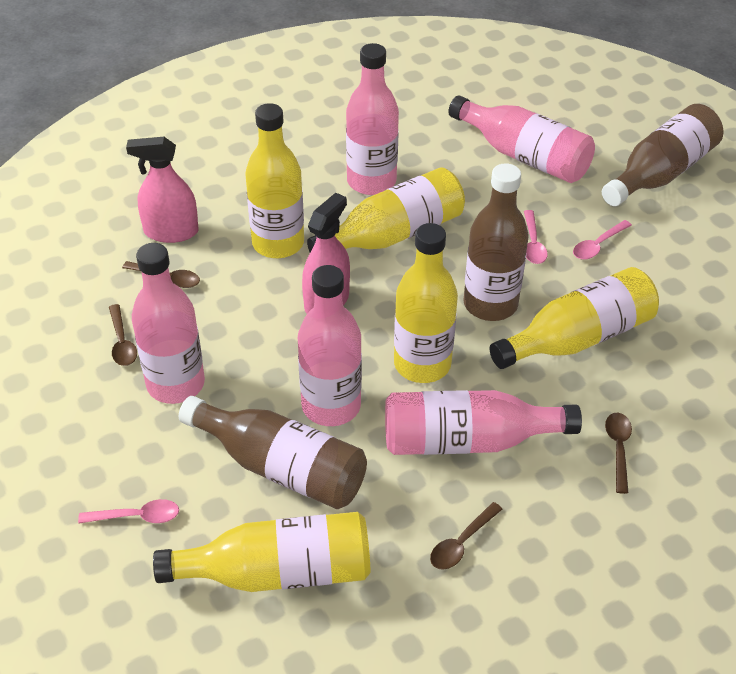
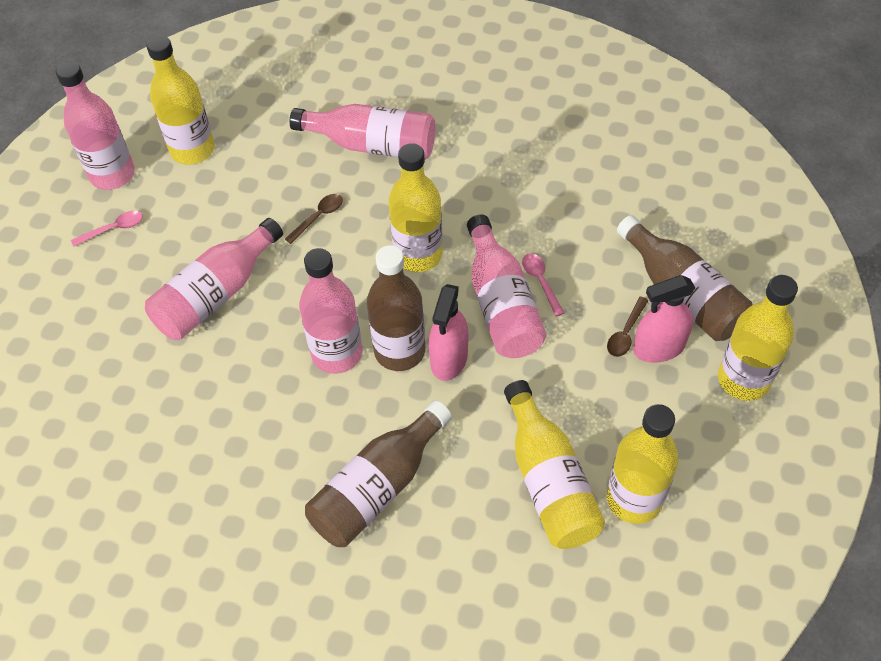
brown spoon: 4 -> 2
pink spoon: 3 -> 2

